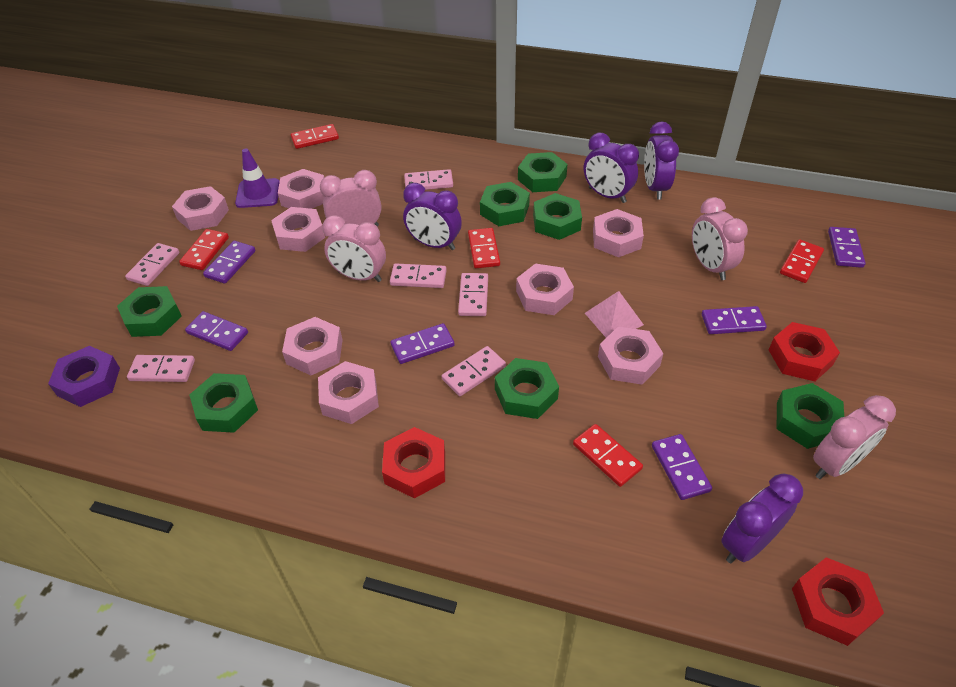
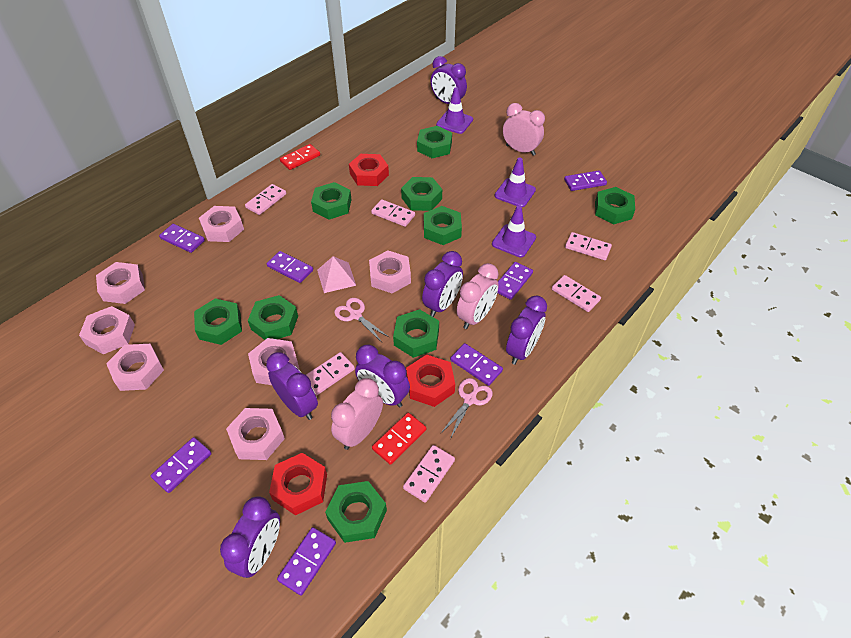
green nut: 7 -> 9
pink clock: 4 -> 3
pink nut: 8 -> 7
pink scissors: 0 -> 2
purple clock: 4 -> 6
purple domino: 6 -> 7
purple nut: 1 -> 0
purple traffic cone: 1 -> 3
red domino: 5 -> 2

